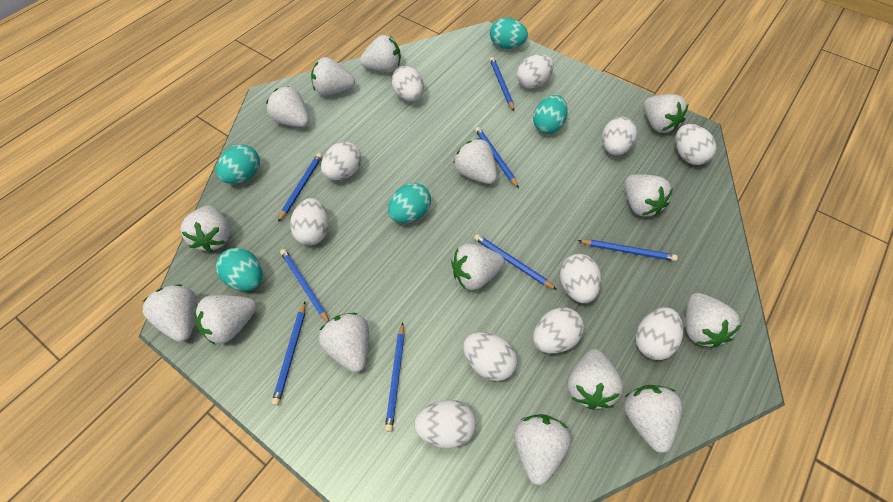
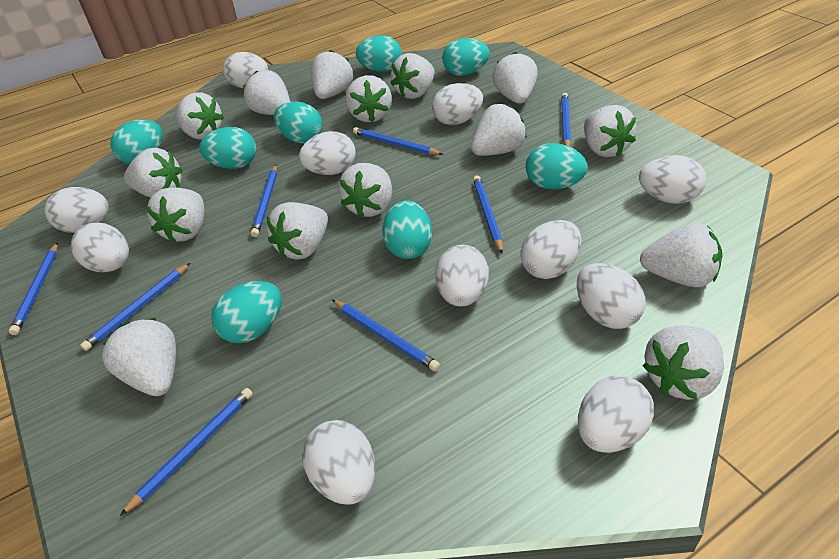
turquoise egg: 5 -> 8

